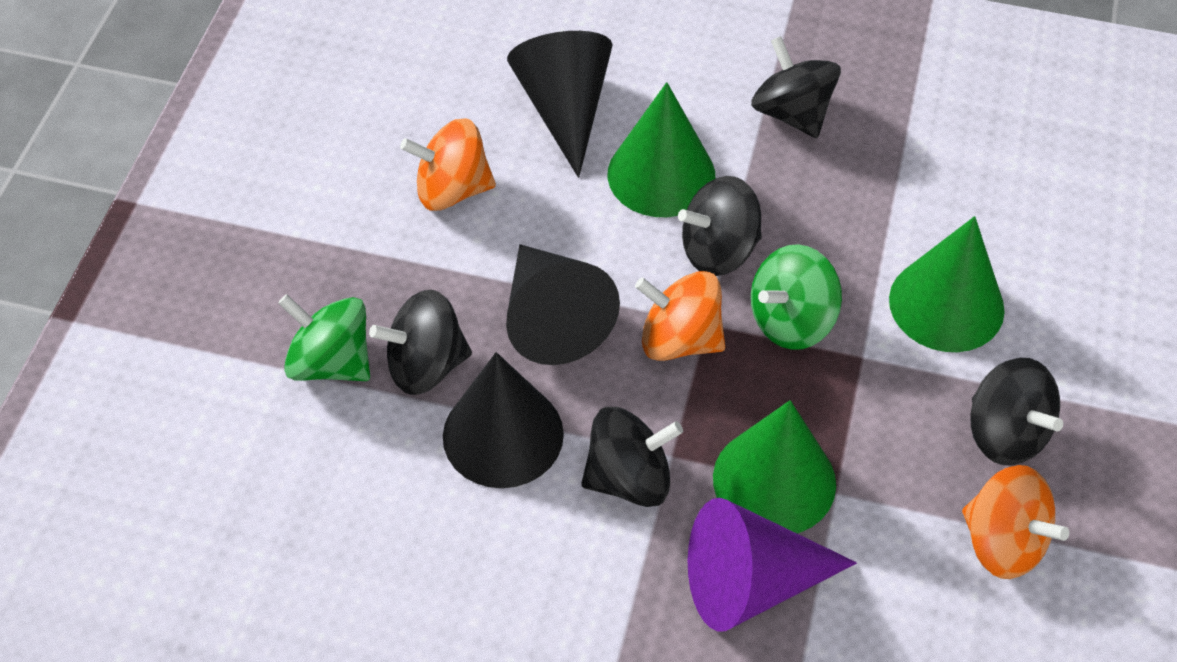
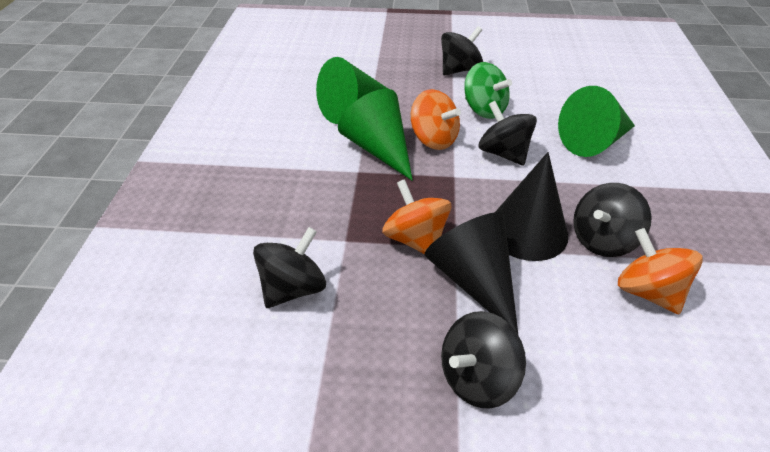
black cone: 3 -> 2
green spinning top: 2 -> 1
purple cone: 1 -> 0

